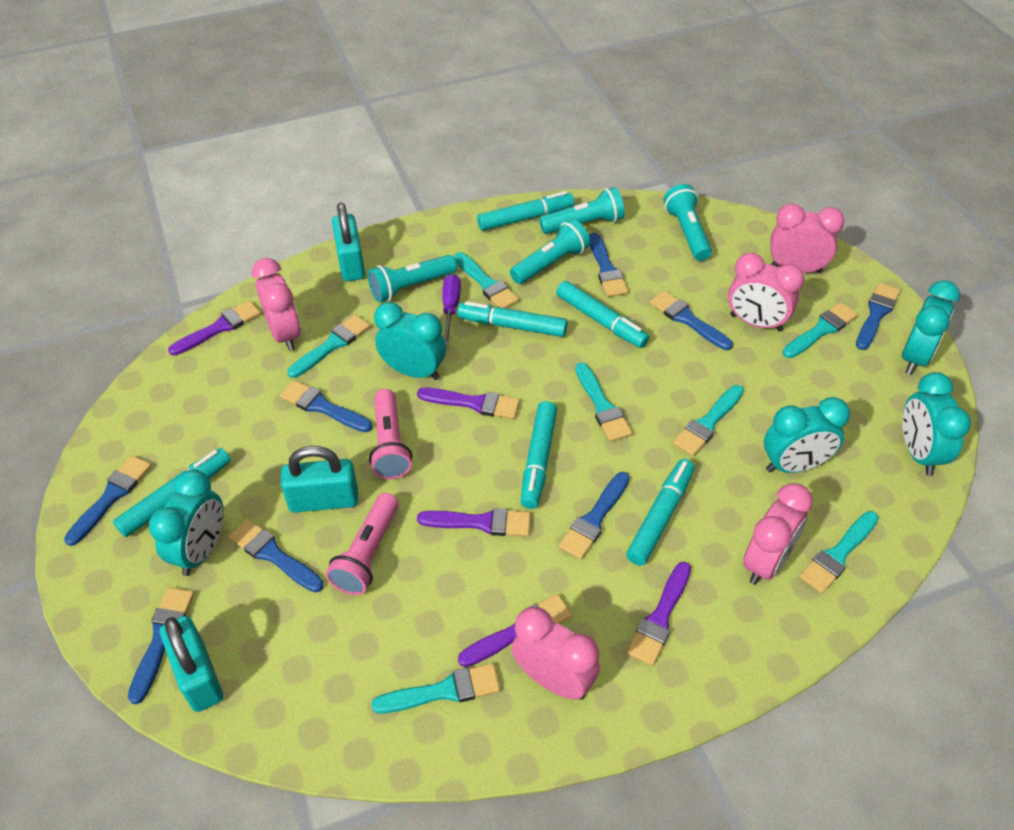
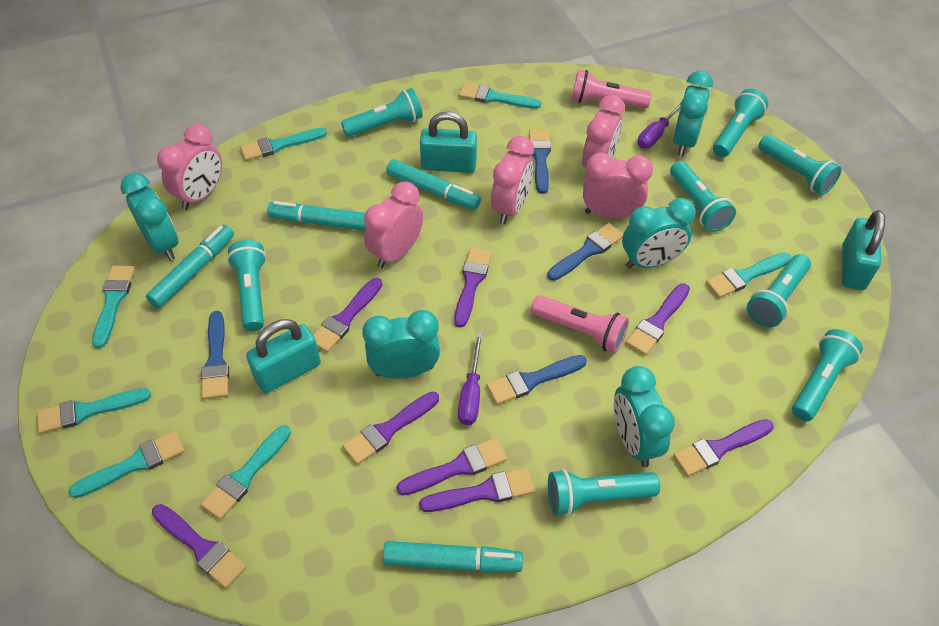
blue brush: 8 -> 4
purple brush: 5 -> 8
purple screwdriver: 1 -> 2
turquoise flashlight: 4 -> 8
turquoise marker: 6 -> 4

